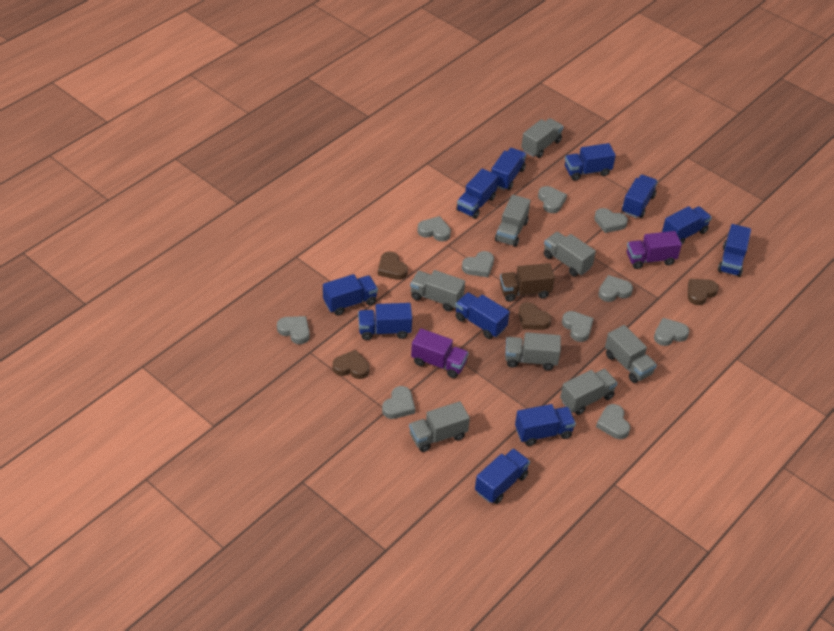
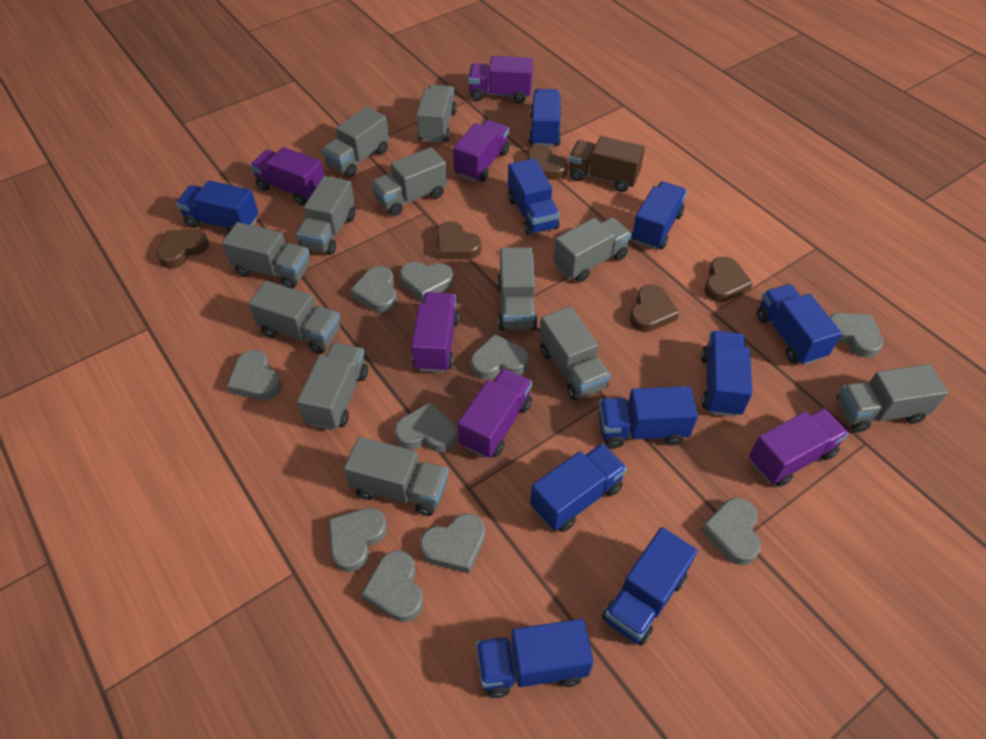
blue truck: 11 -> 10
brown heart: 4 -> 5
grey truck: 8 -> 12
purple truck: 2 -> 6

